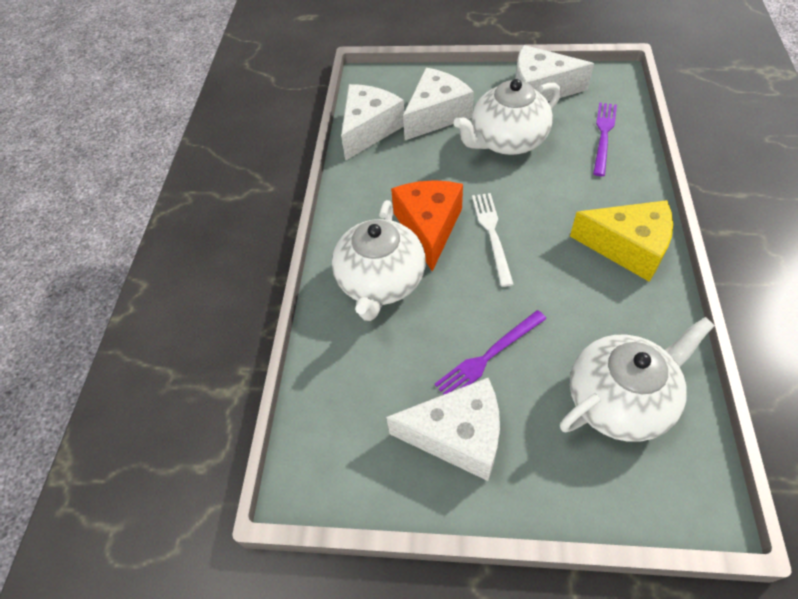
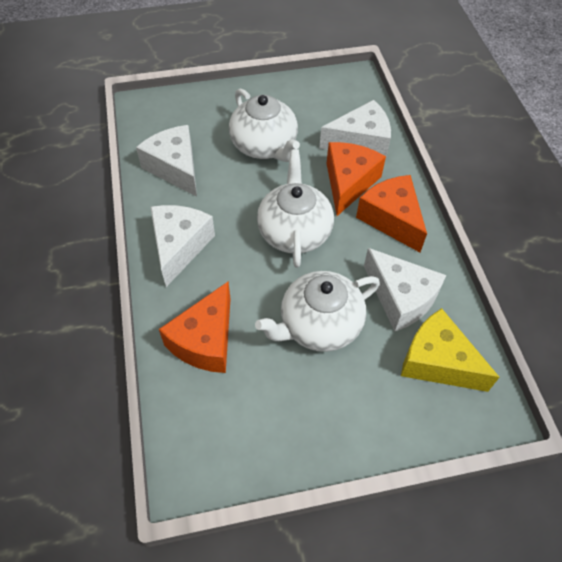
orange cheese: 1 -> 3
purple fork: 2 -> 0
white fork: 1 -> 0

